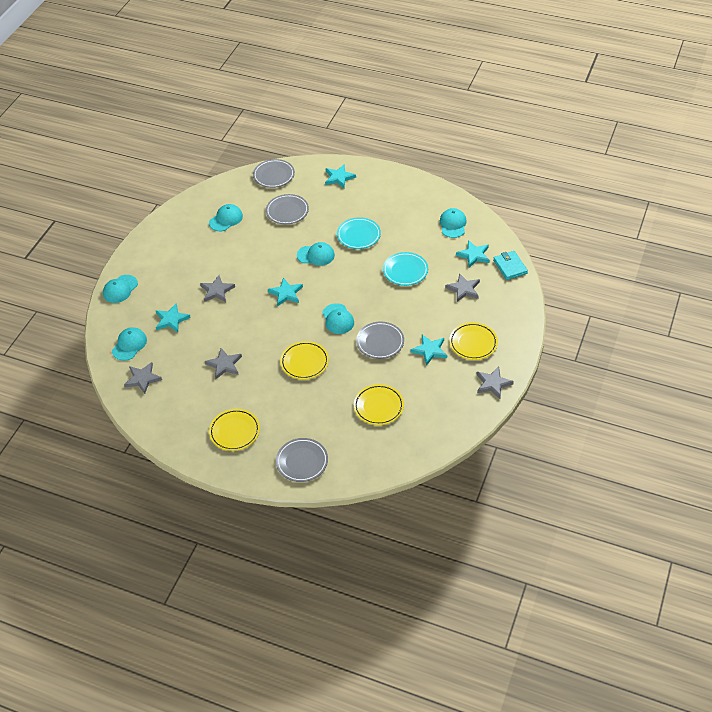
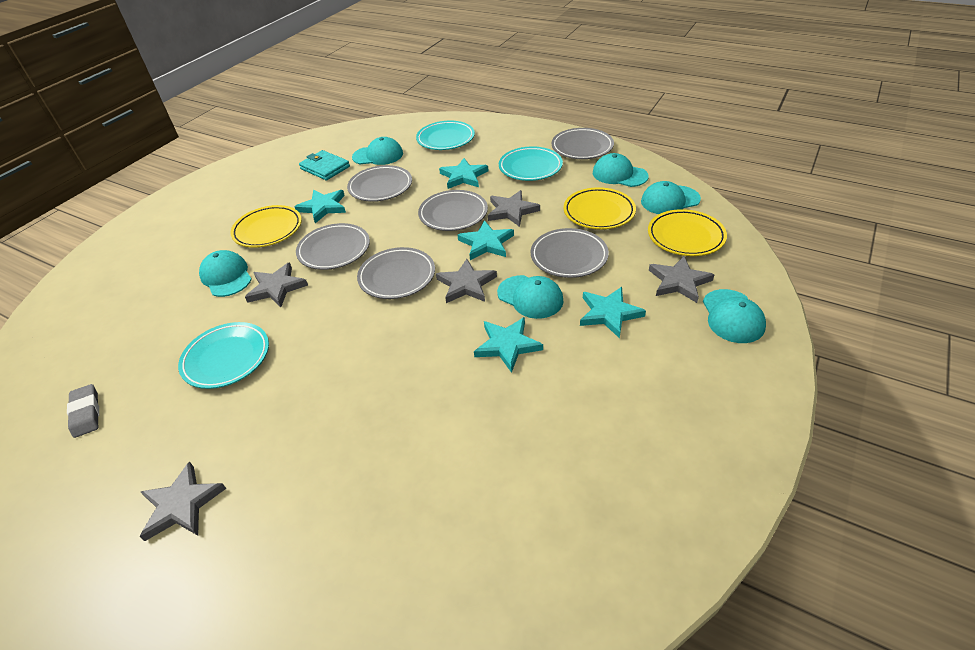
grey eraser: 0 -> 1
grey plate: 4 -> 6
turquoise plate: 2 -> 3
yellow plate: 4 -> 3

